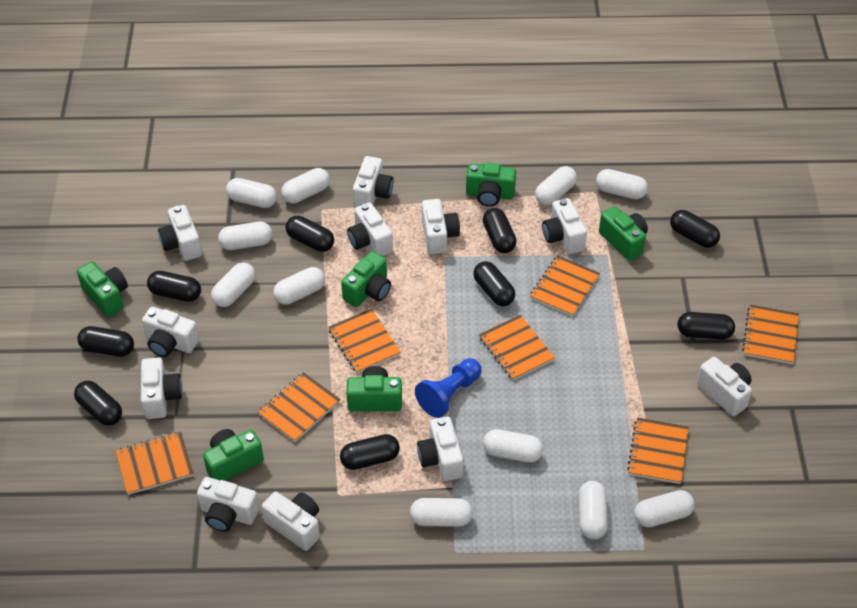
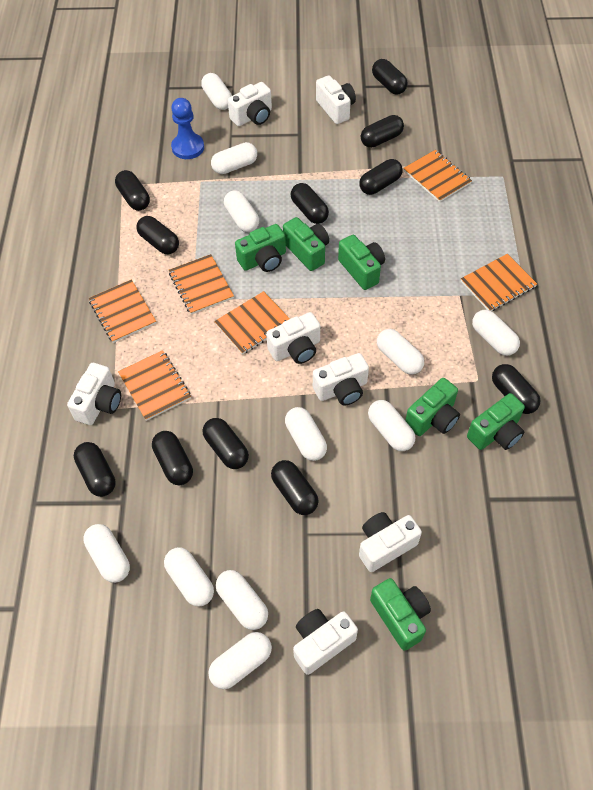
black capsule: 9 -> 11
orange notebook: 7 -> 6
white camera: 11 -> 7

